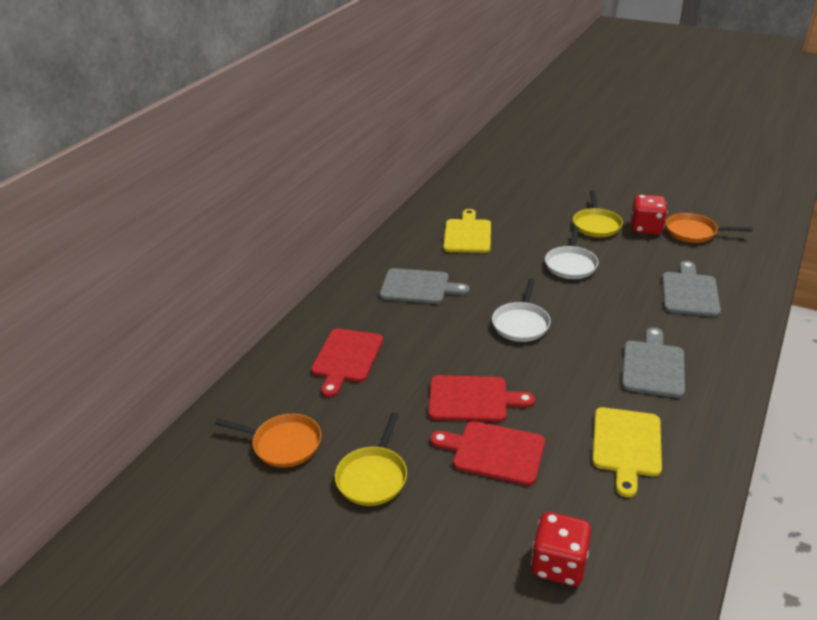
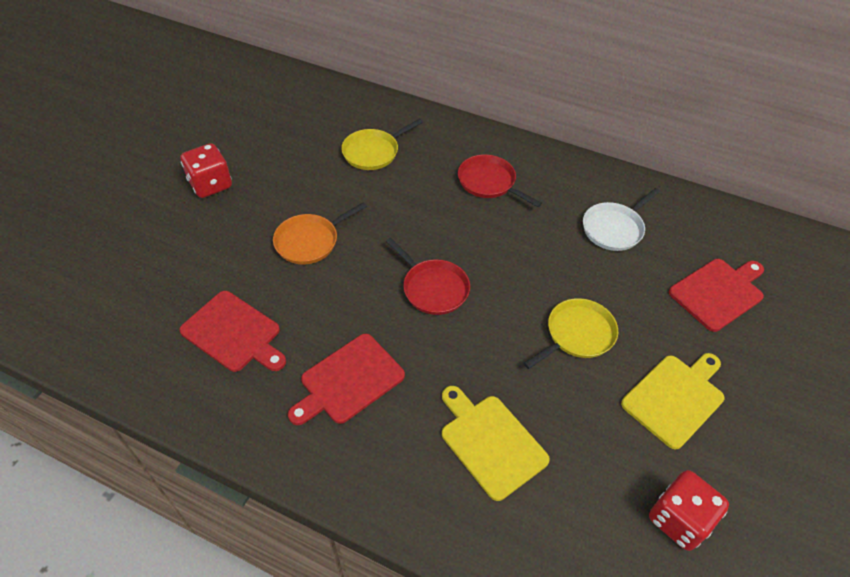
grey cutting board: 3 -> 0
orange pan: 2 -> 1
red pan: 0 -> 2
white pan: 2 -> 1

